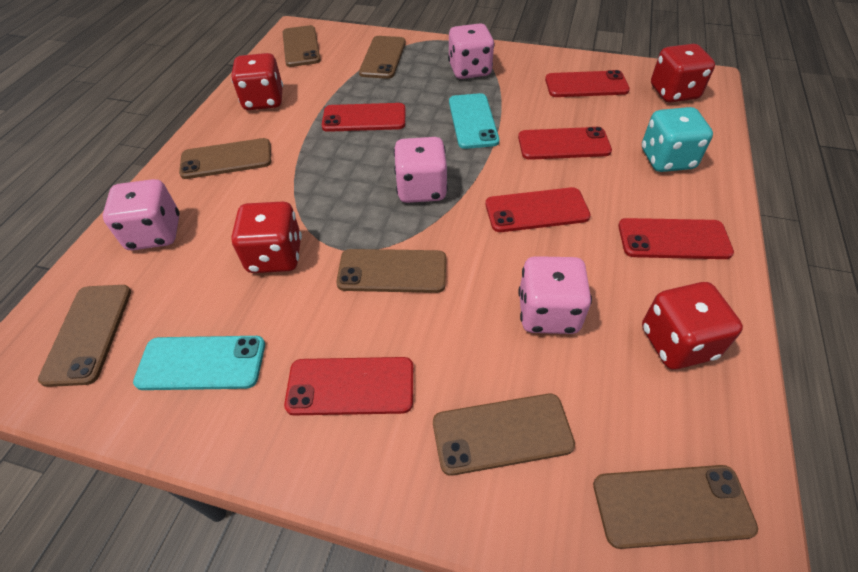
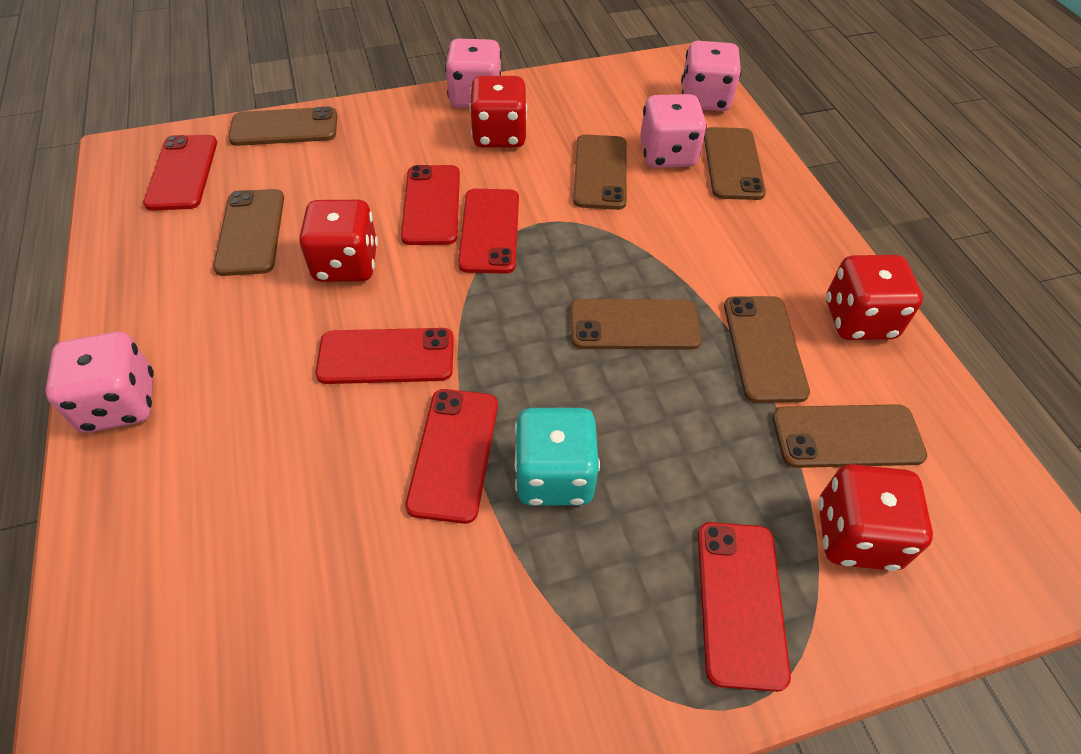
turquoise phone: 2 -> 0

